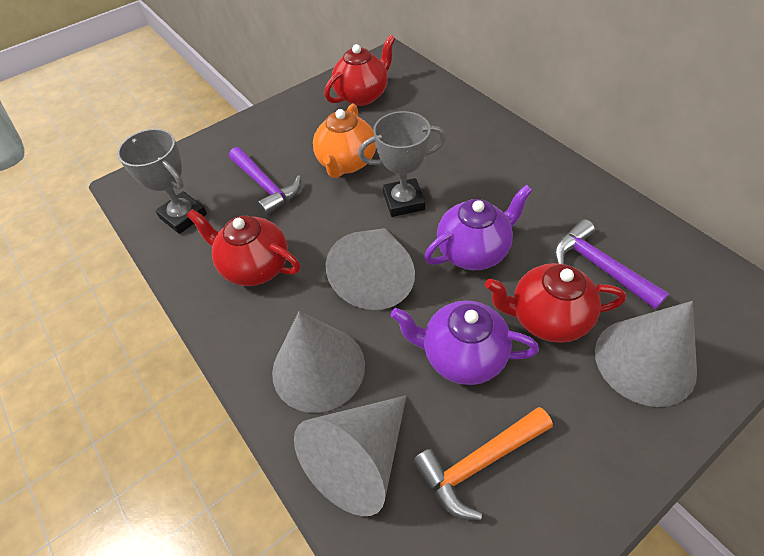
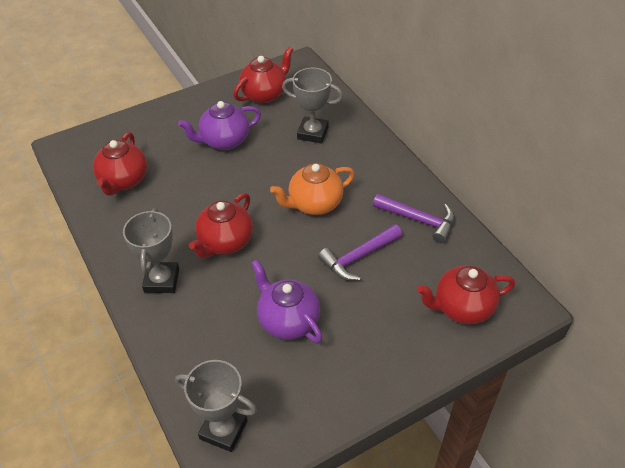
grey cone: 4 -> 0
grey trophy: 2 -> 3
orange hammer: 1 -> 0
red teapot: 3 -> 4

